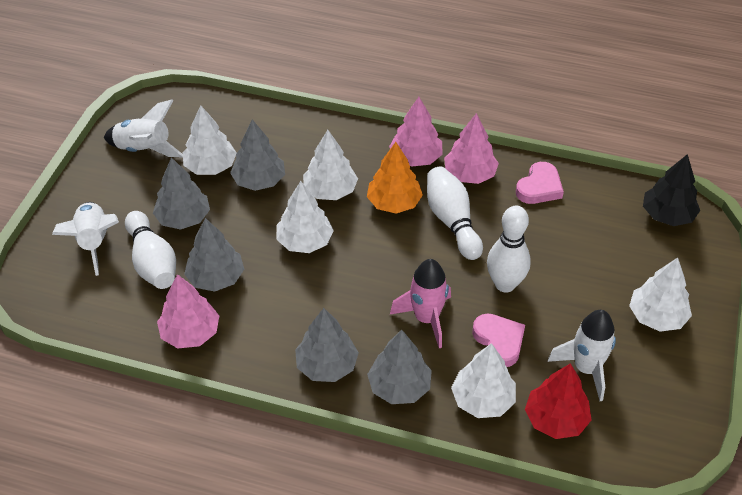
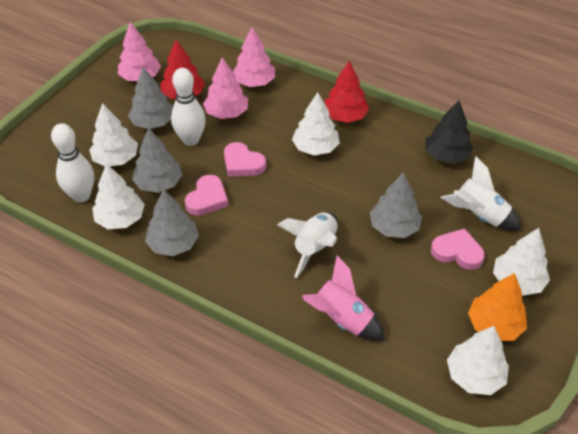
grey tree: 5 -> 4
pink heart: 2 -> 3
red tree: 1 -> 2
white bowling pin: 3 -> 2
white rocket: 3 -> 2

